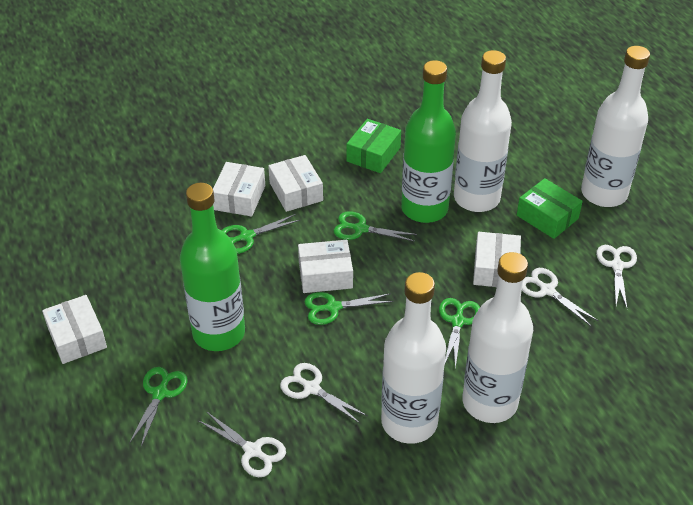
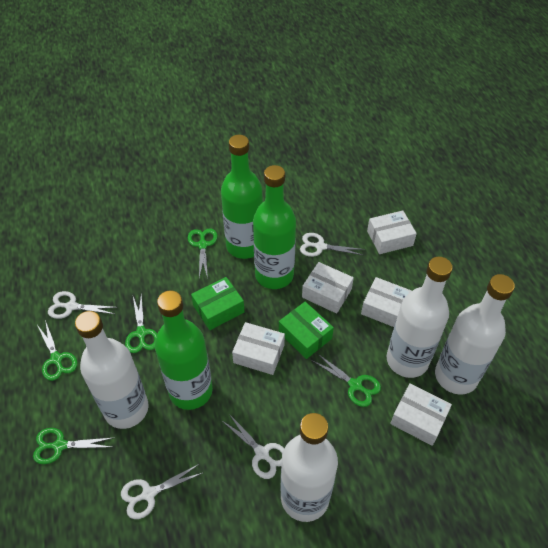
green bottle: 2 -> 3

